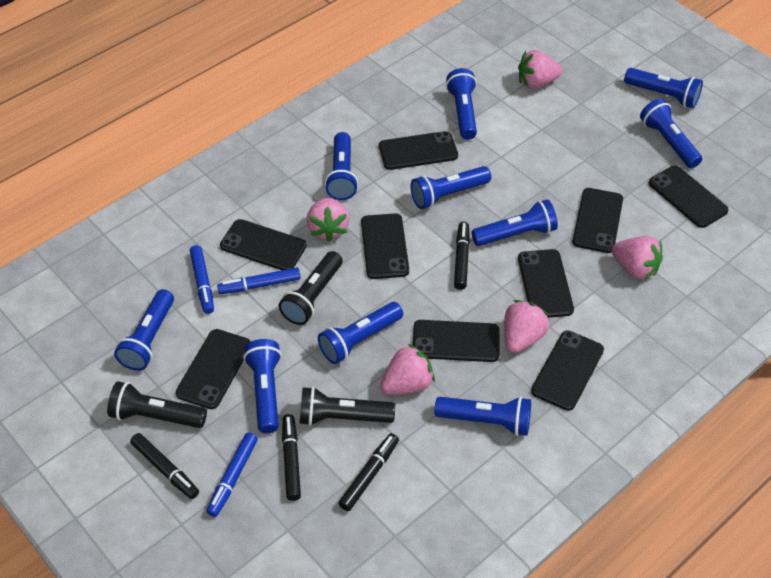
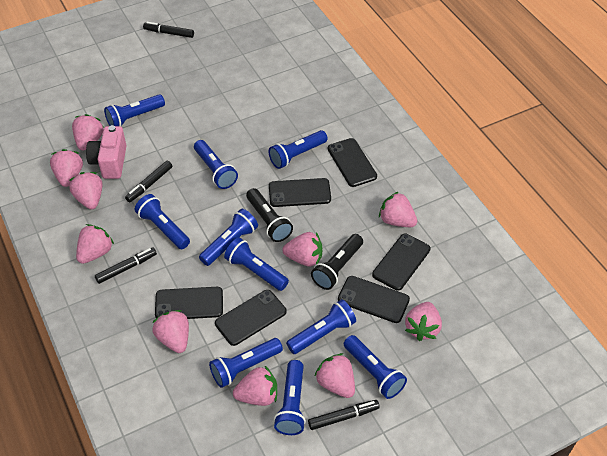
black flashlight: 3 -> 2
black phone: 9 -> 6
blue marker: 3 -> 0
pink camera: 0 -> 1
pink strawberry: 5 -> 10

